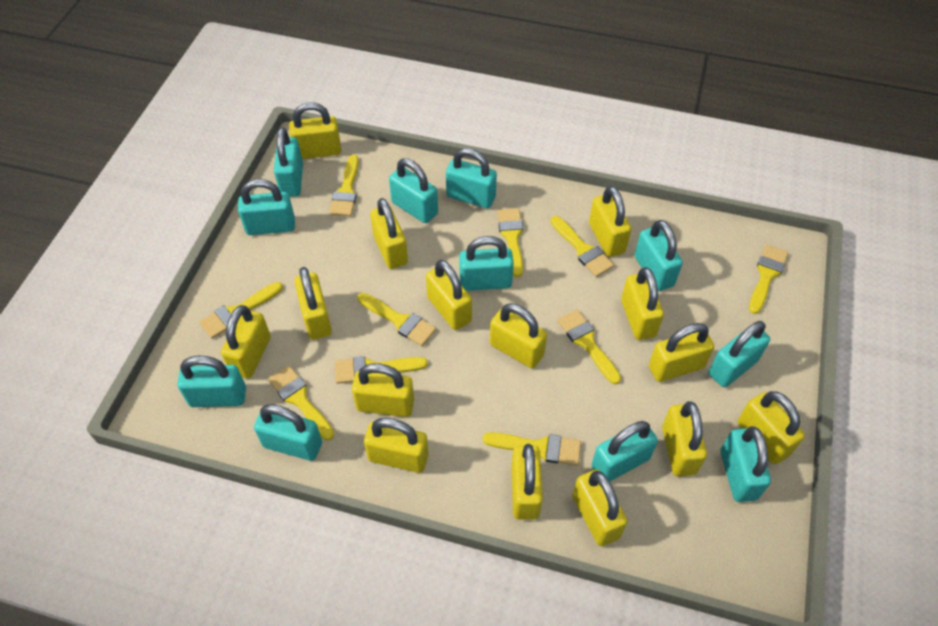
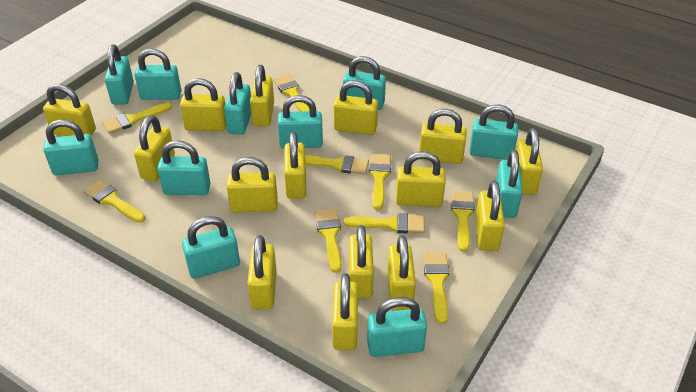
yellow brush: 10 -> 9

